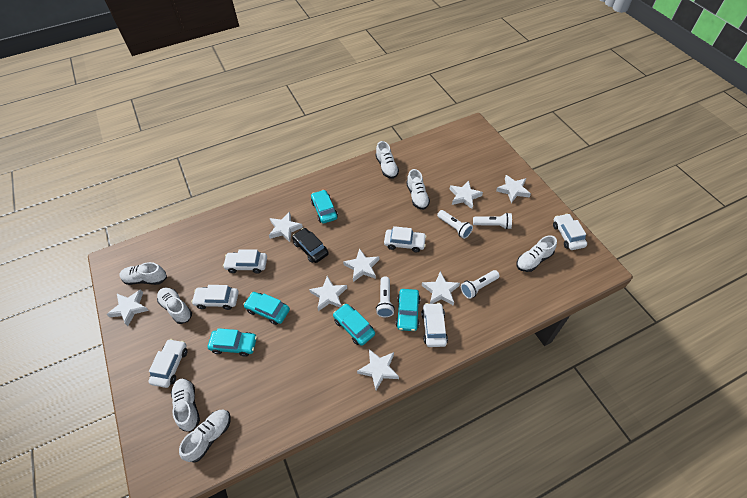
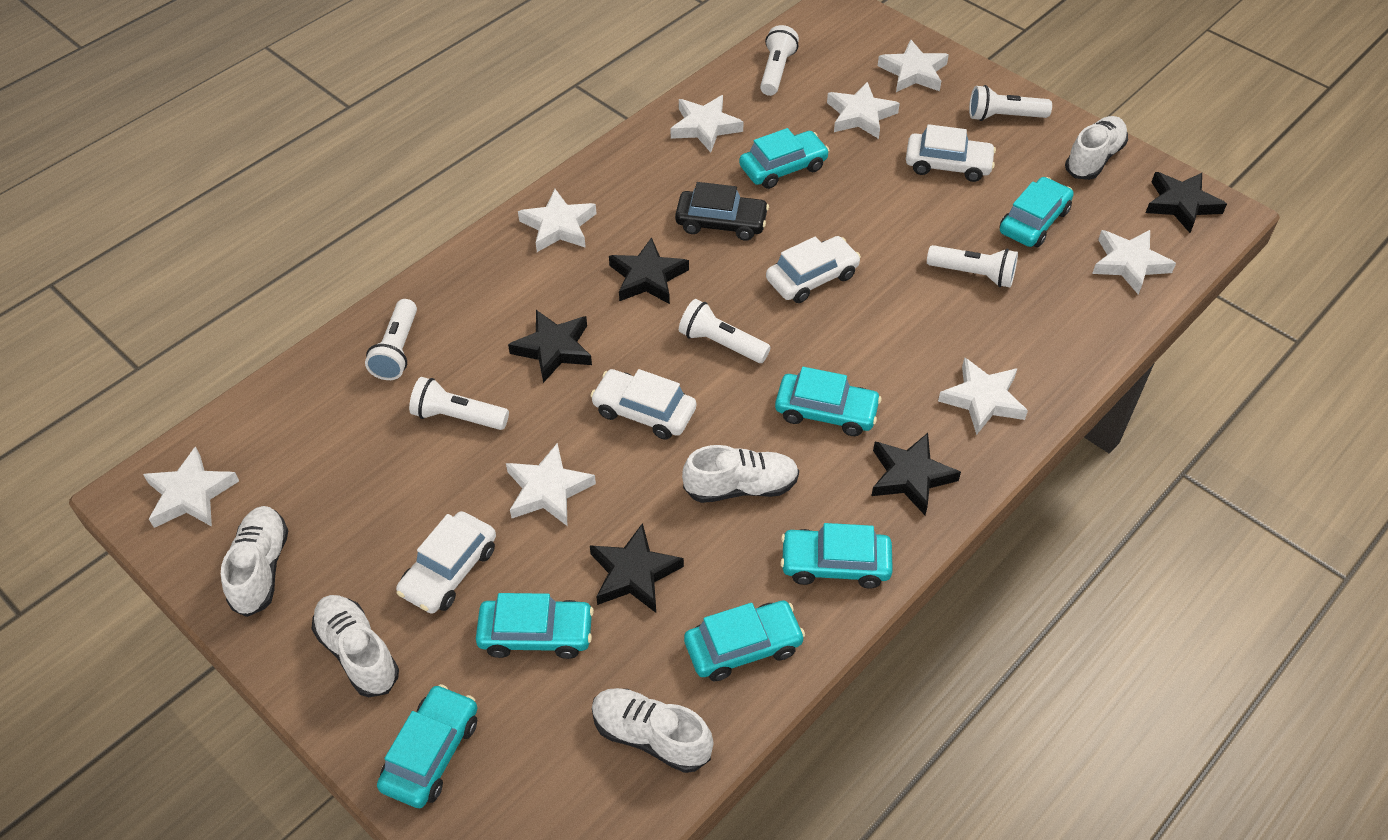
black star: 0 -> 5
turquoise car: 5 -> 7
white car: 6 -> 4
white flashlight: 4 -> 6
white shoe: 7 -> 5

